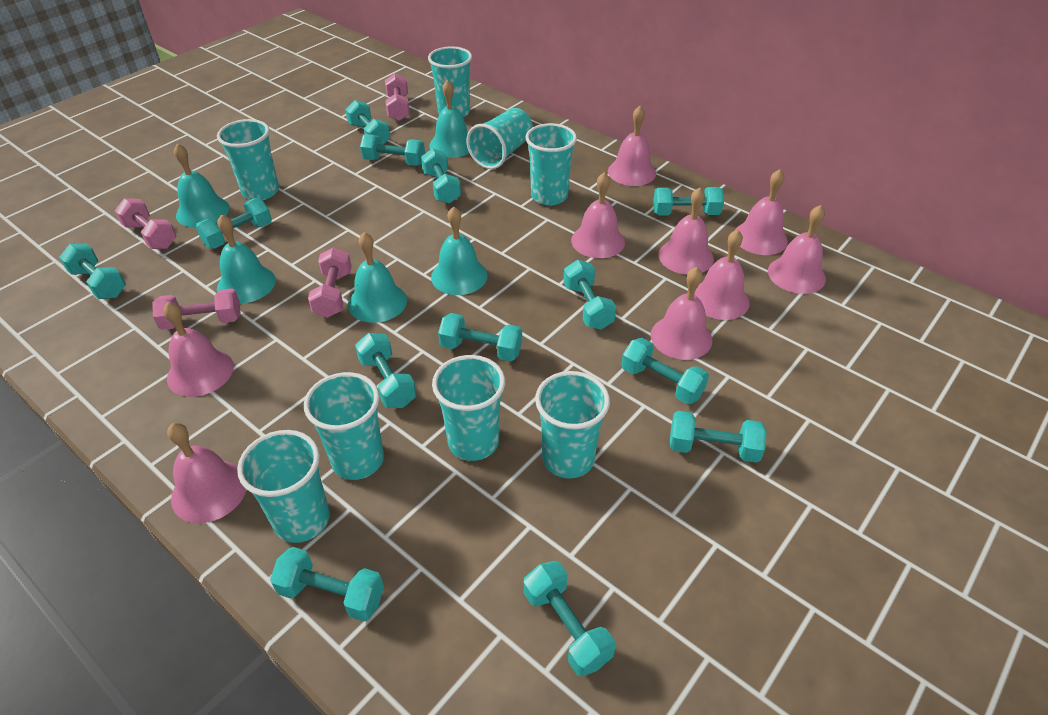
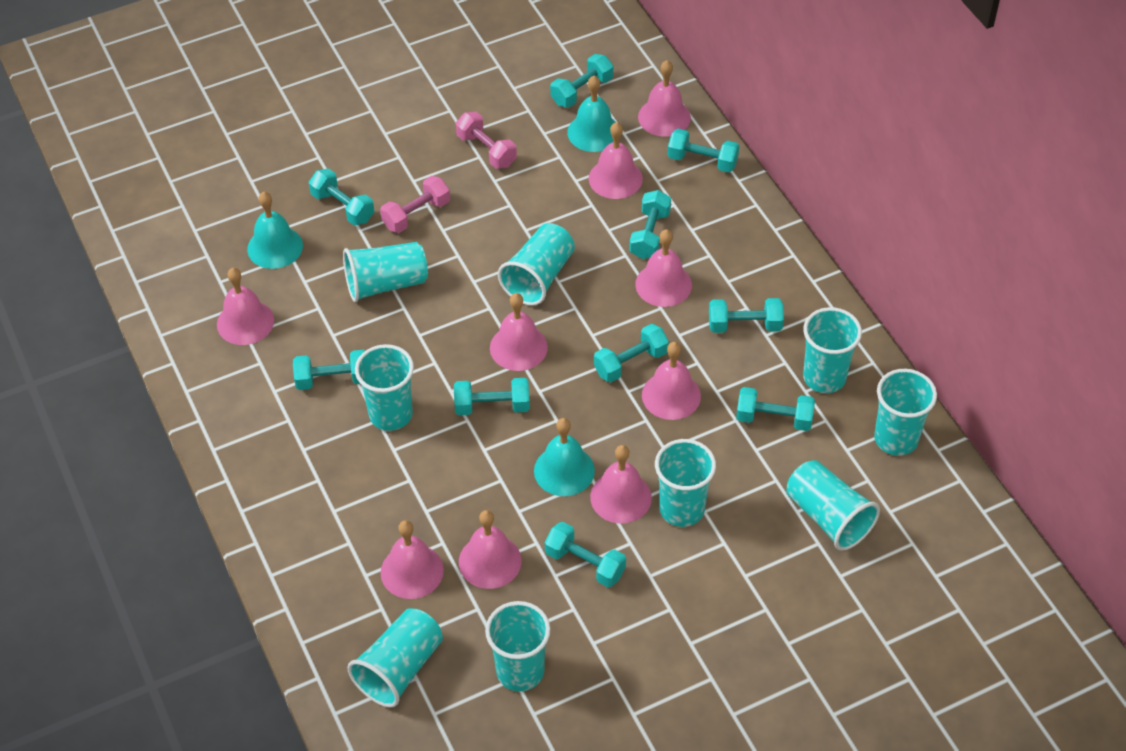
pink dumbbell: 4 -> 2
turquoise bell: 5 -> 3
turquoise cup: 8 -> 9
turquoise dumbbell: 13 -> 10

